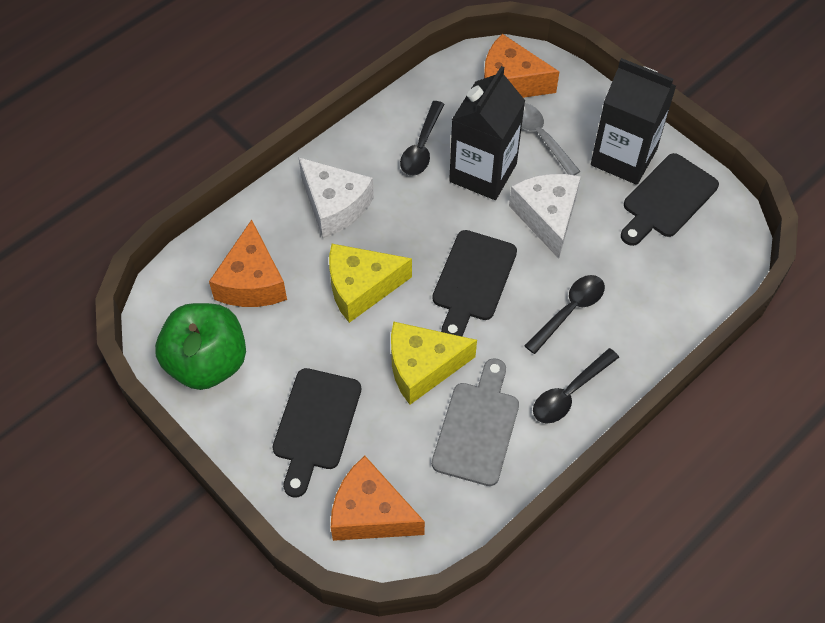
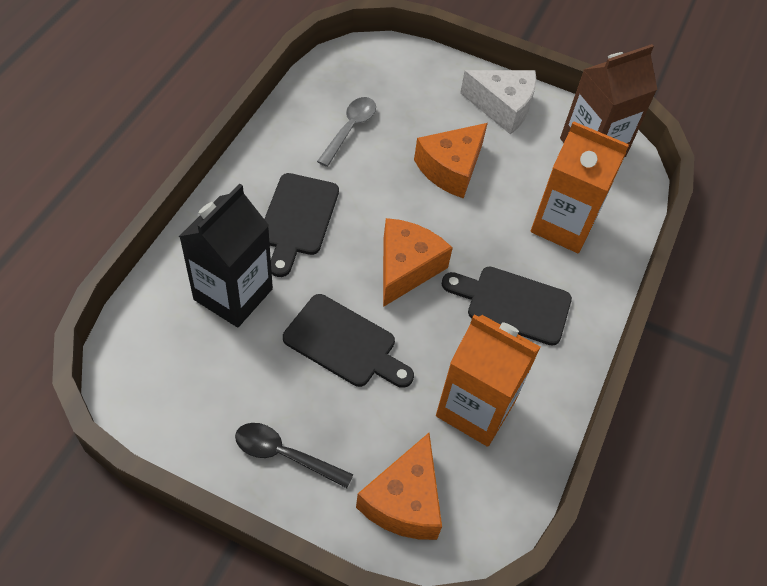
black carton: 2 -> 1
black spoon: 3 -> 1
brown carton: 0 -> 1
green apple: 1 -> 0
grey cutting board: 1 -> 0
orange carton: 0 -> 2
white cheese: 2 -> 1
yellow cheese: 2 -> 0

